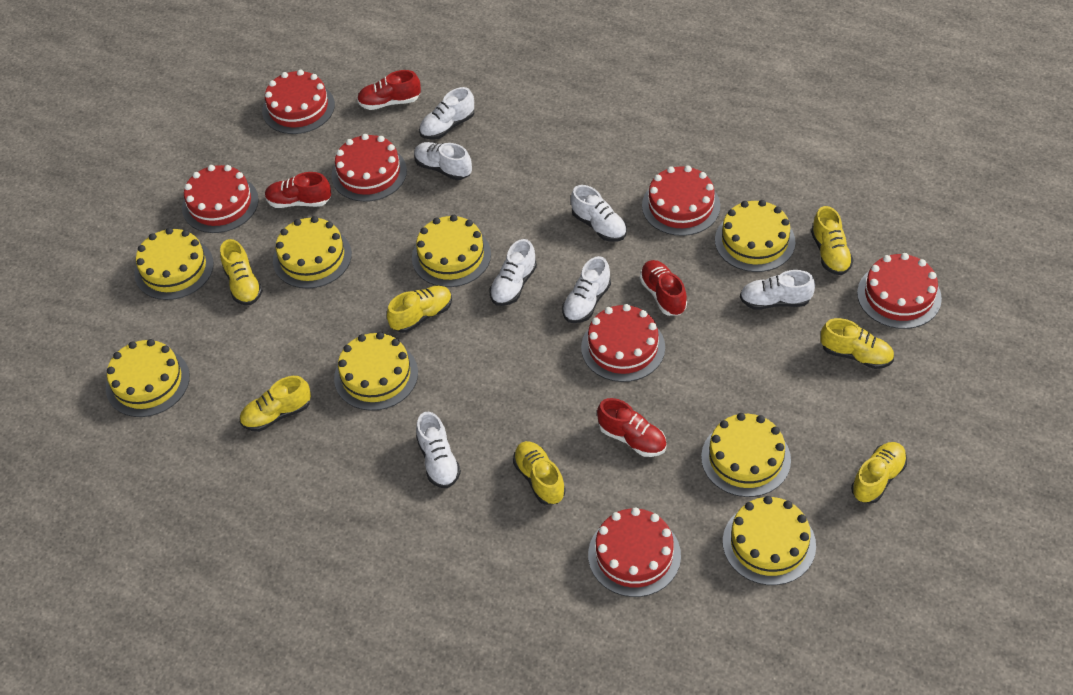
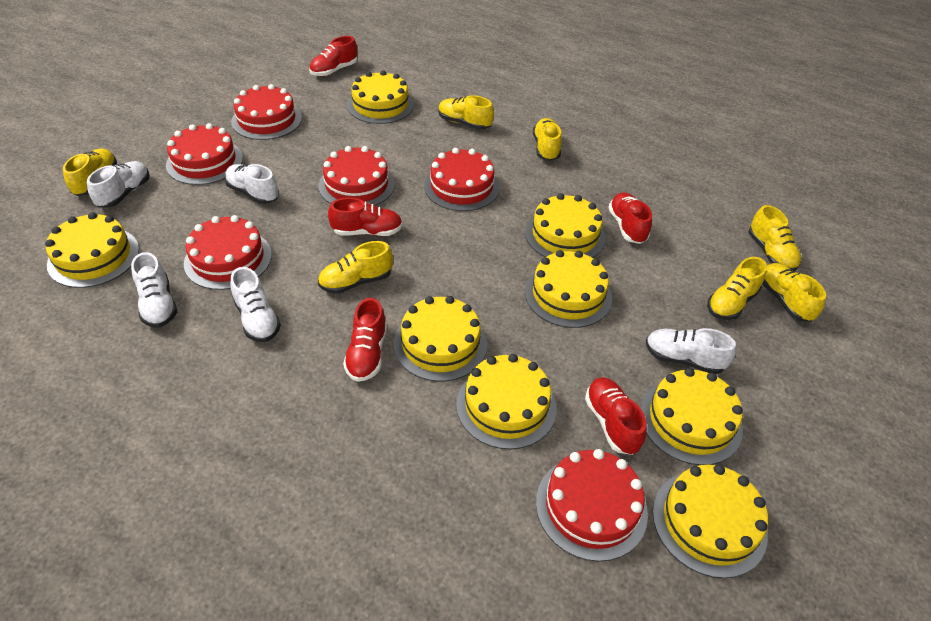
red cake: 7 -> 6
red shoe: 4 -> 5
white shoe: 7 -> 5

